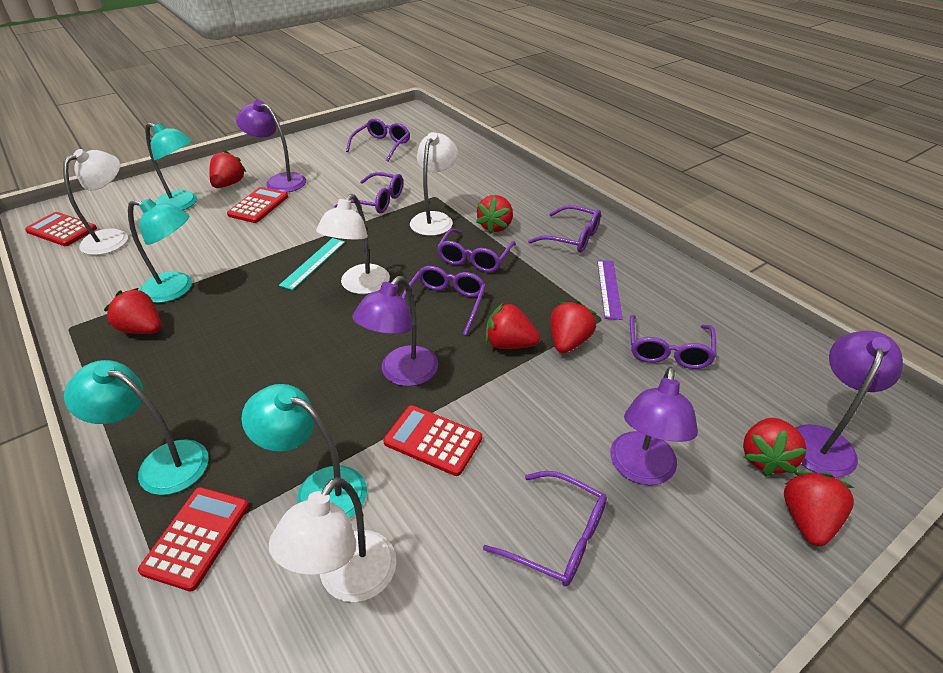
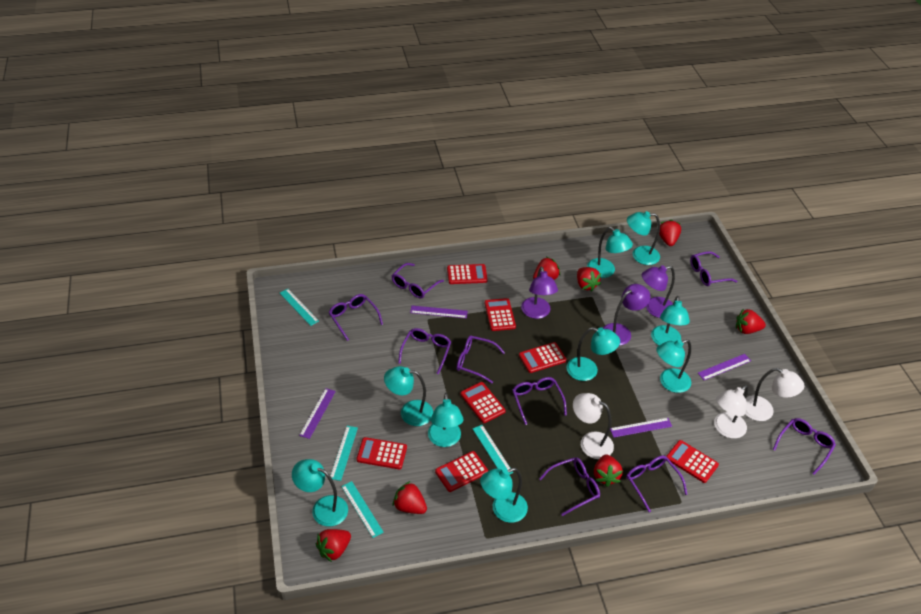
purple glasses: 7 -> 9
purple lamp: 4 -> 3
purple ruler: 1 -> 4
red calculator: 4 -> 7
turquoise lamp: 4 -> 9
turquoise ruler: 1 -> 4
white lamp: 4 -> 3

